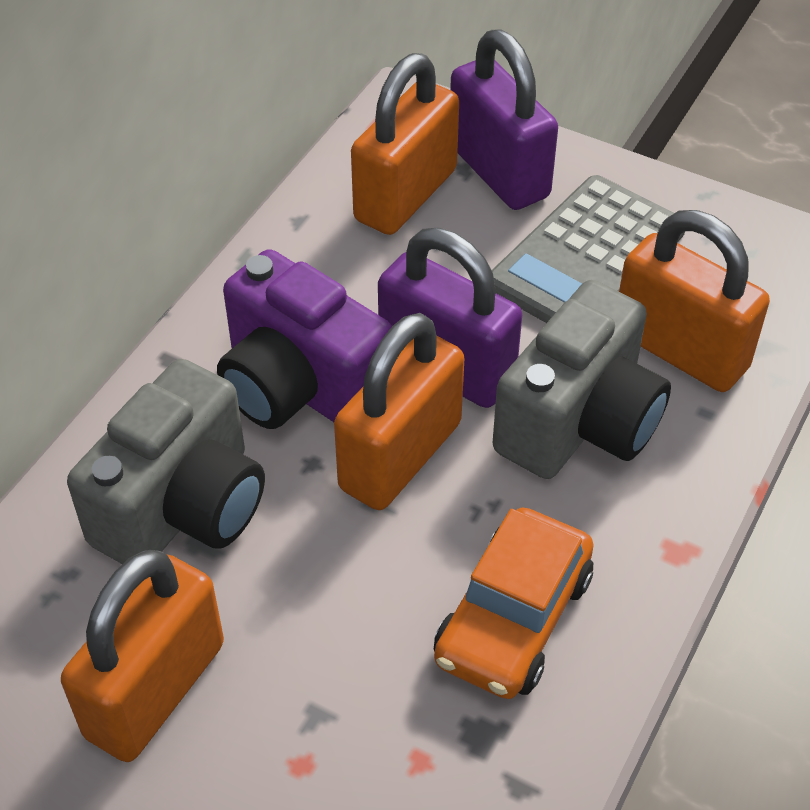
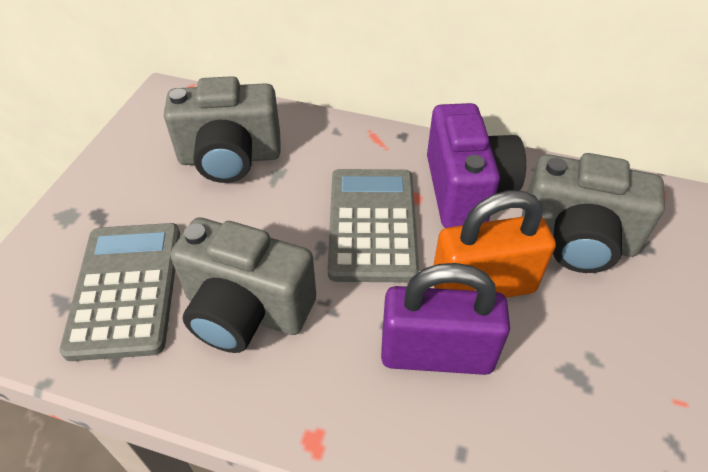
grey calculator: 1 -> 2
grey camera: 2 -> 3
orange car: 1 -> 0
orange padlock: 4 -> 1
purple padlock: 2 -> 1

